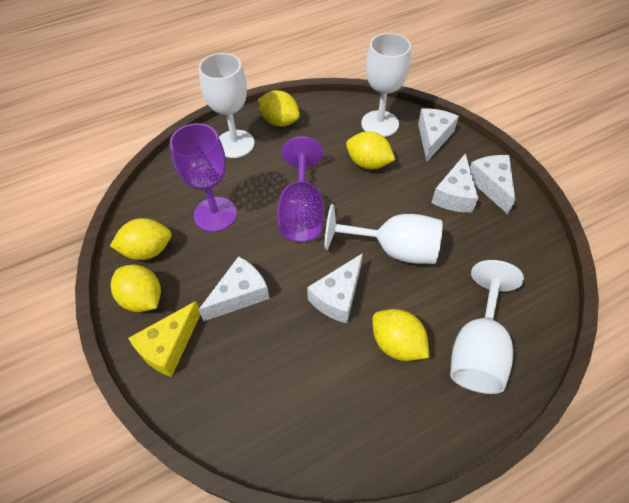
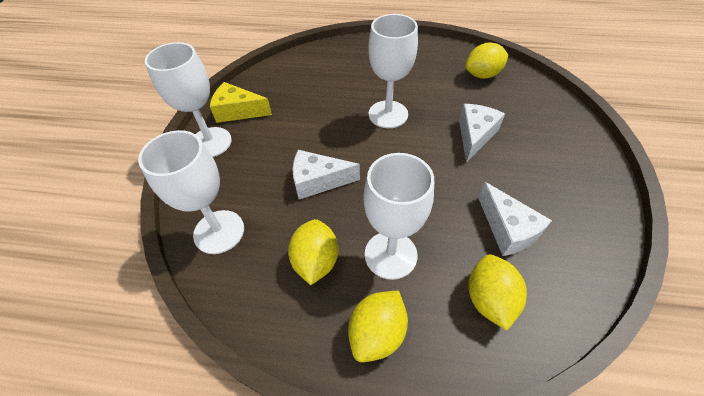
purple goblet: 2 -> 0
white cheese: 5 -> 3
yellow lemon: 5 -> 4

